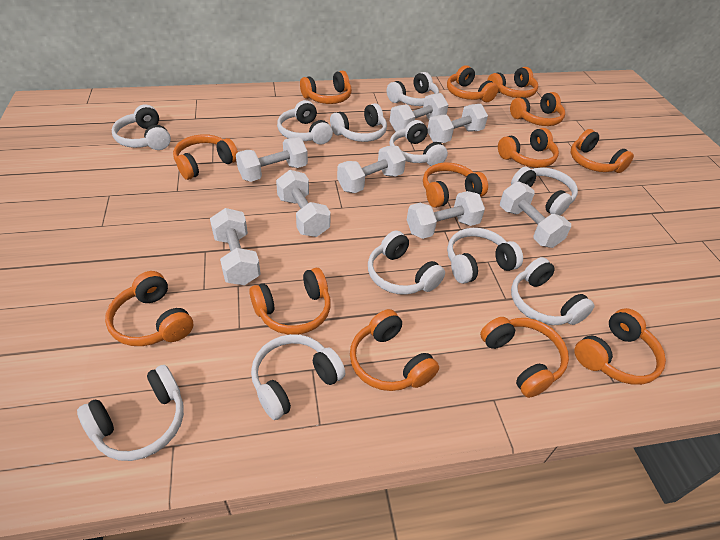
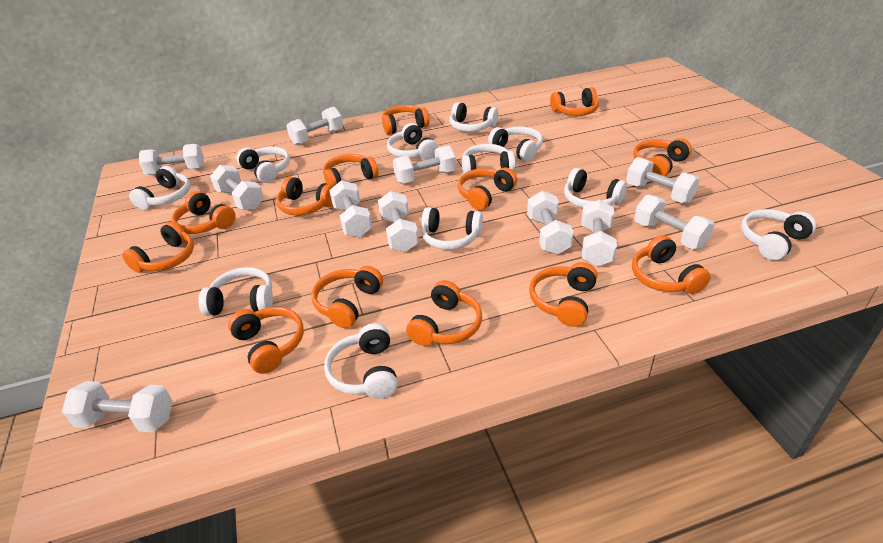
white dumbbell: 8 -> 11

